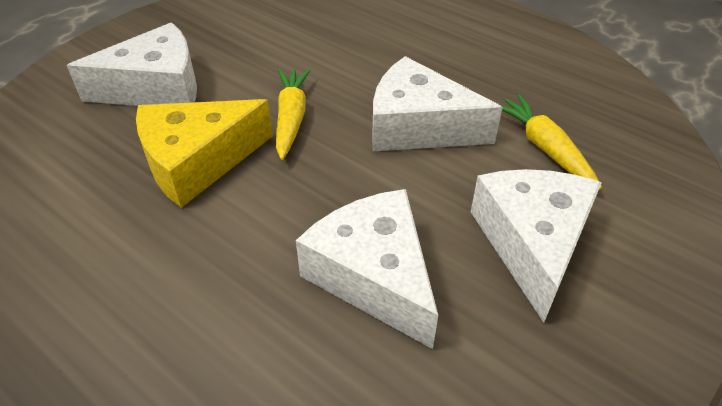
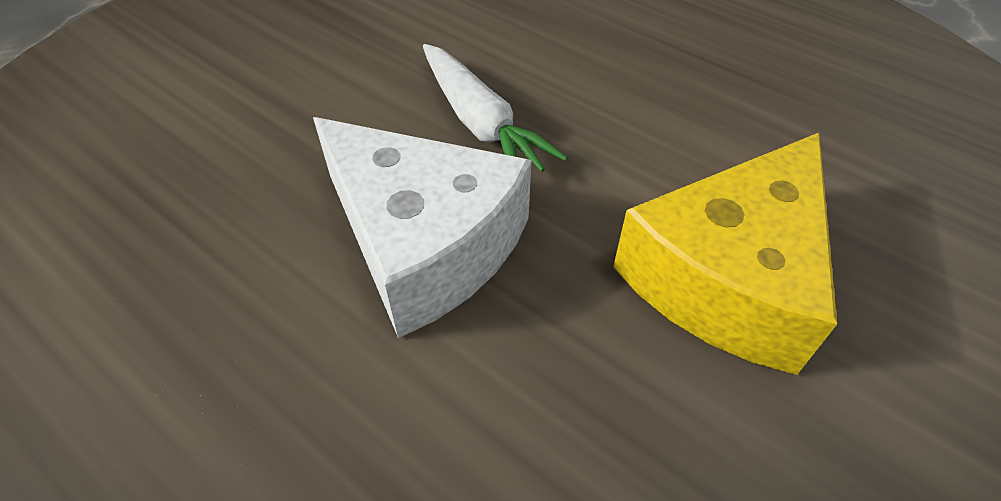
white carrot: 0 -> 1
white cheese: 4 -> 1
yellow carrot: 2 -> 0

